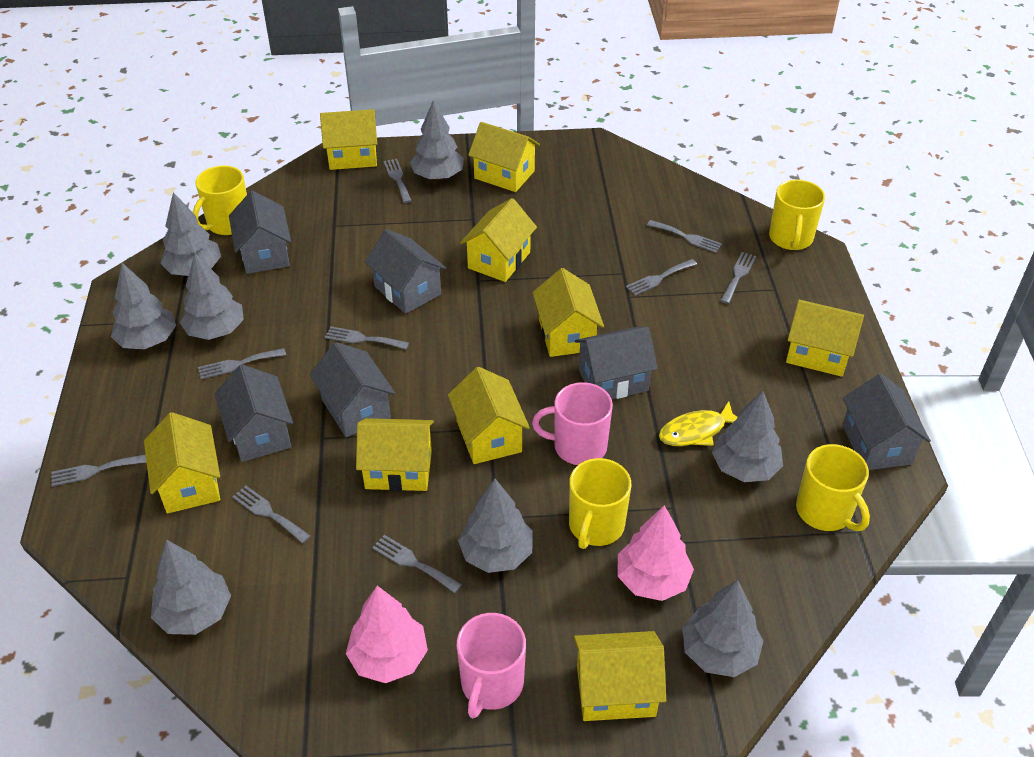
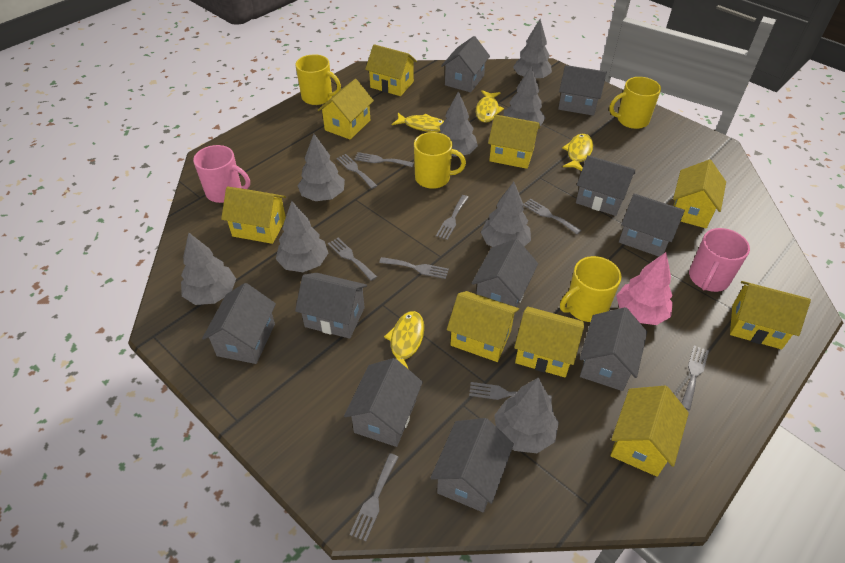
grey house: 6 -> 10
pink tree: 2 -> 1
yellow fish: 1 -> 4

